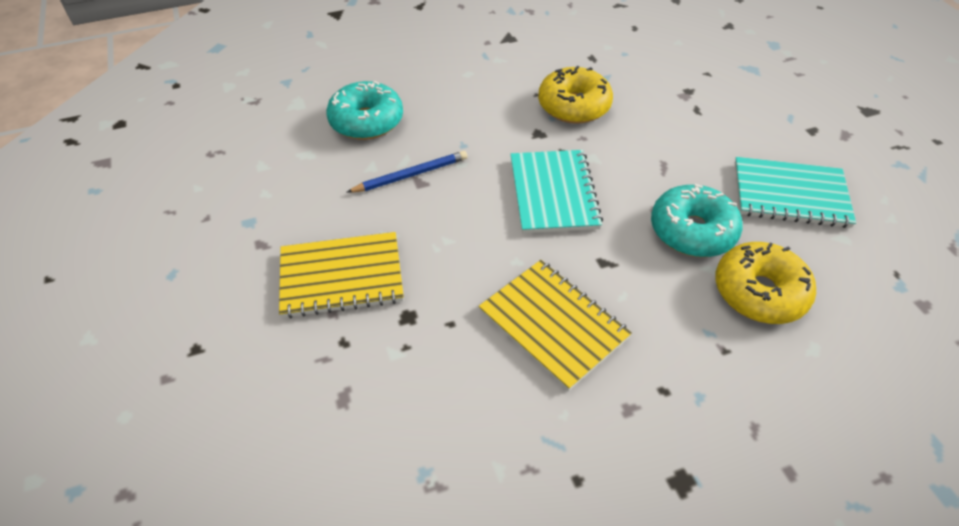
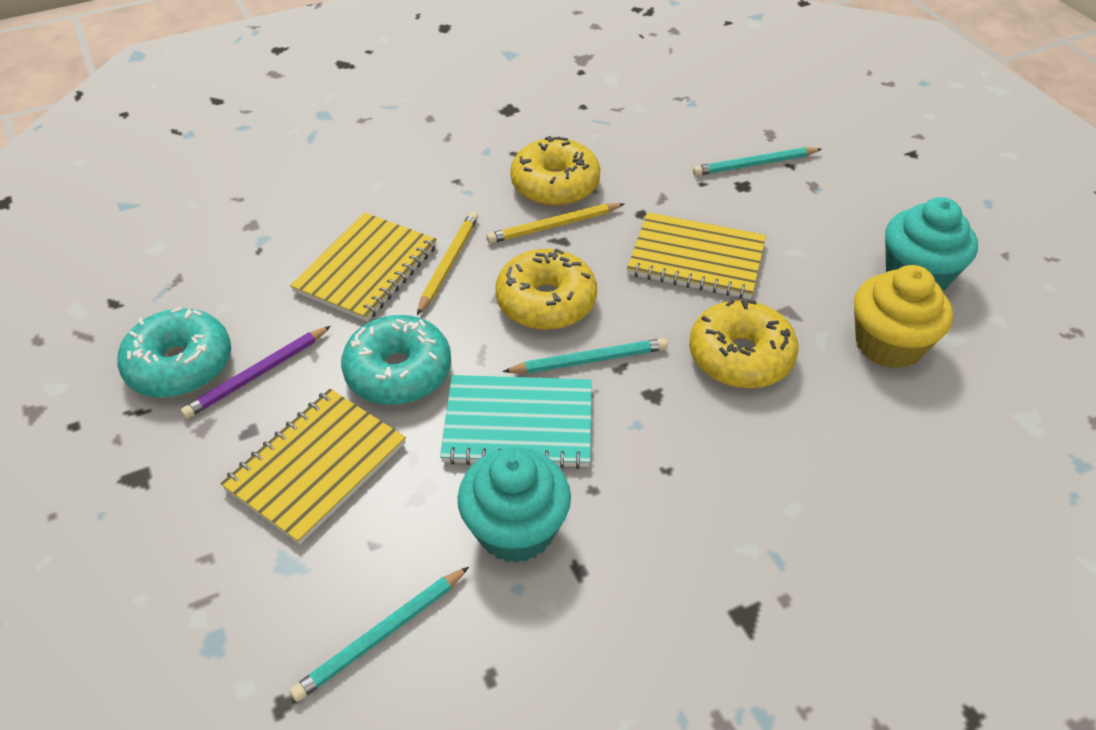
blue pencil: 1 -> 0
purple pencil: 0 -> 1
turquoise cupcake: 0 -> 2
turquoise notebook: 2 -> 1
turquoise pencil: 0 -> 3
yellow cupcake: 0 -> 1
yellow donut: 2 -> 3
yellow notebook: 2 -> 3
yellow pencil: 0 -> 2

